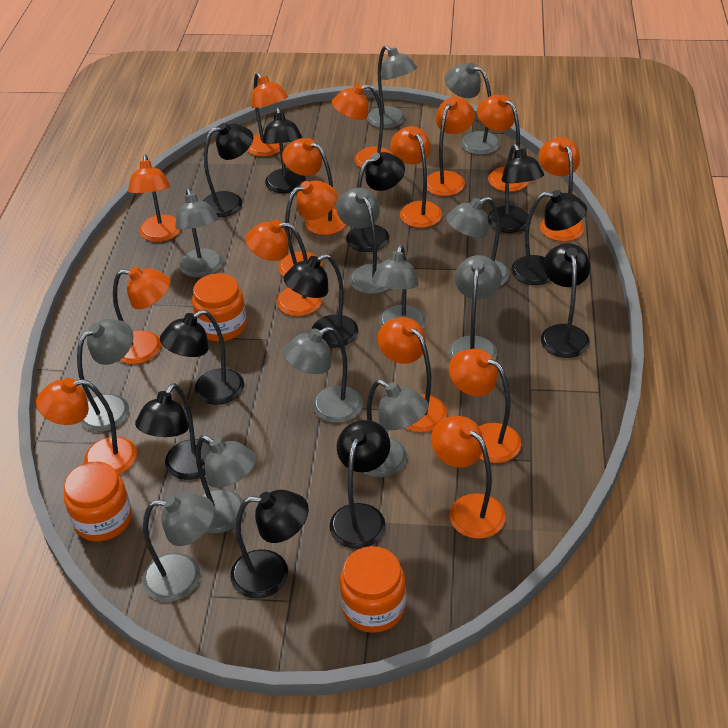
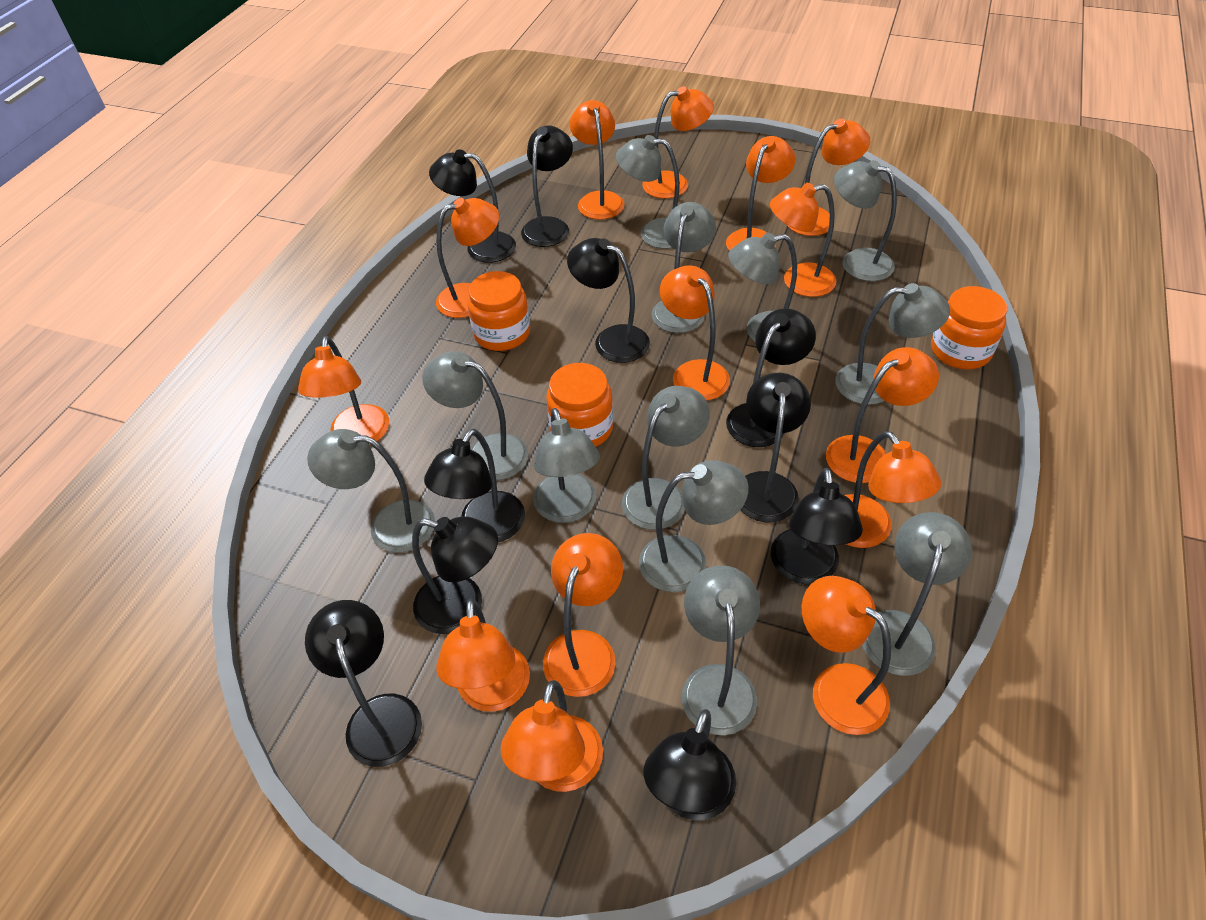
black lamp: 11 -> 10
orange lamp: 15 -> 14

